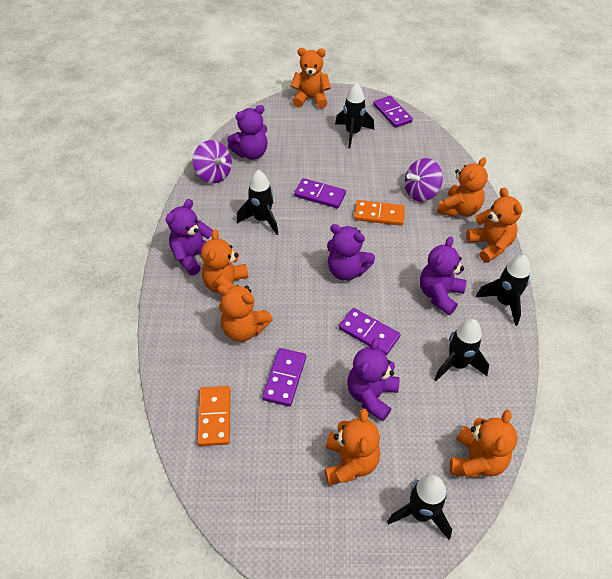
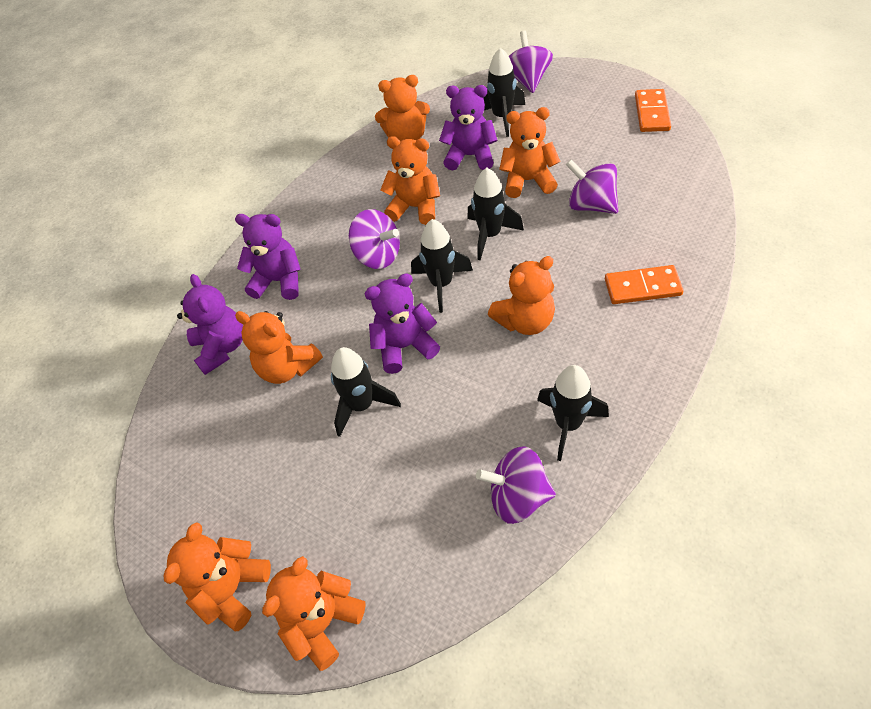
purple domino: 4 -> 0
purple spinning top: 2 -> 4
purple teddy bear: 5 -> 4

